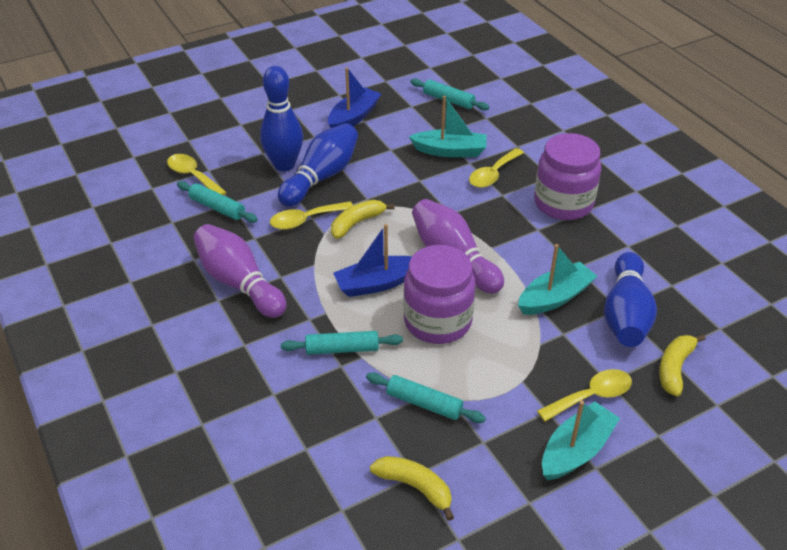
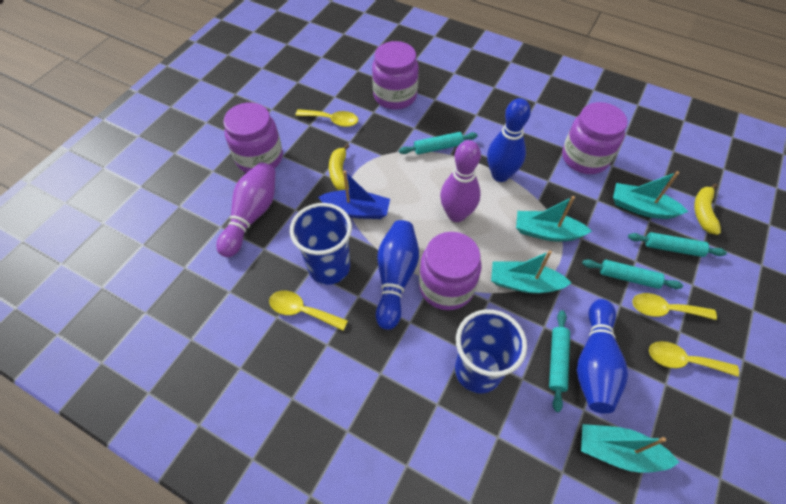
blue boat: 2 -> 1
blue cup: 0 -> 2
purple jar: 2 -> 4
turquoise boat: 3 -> 4
yellow banana: 3 -> 2

